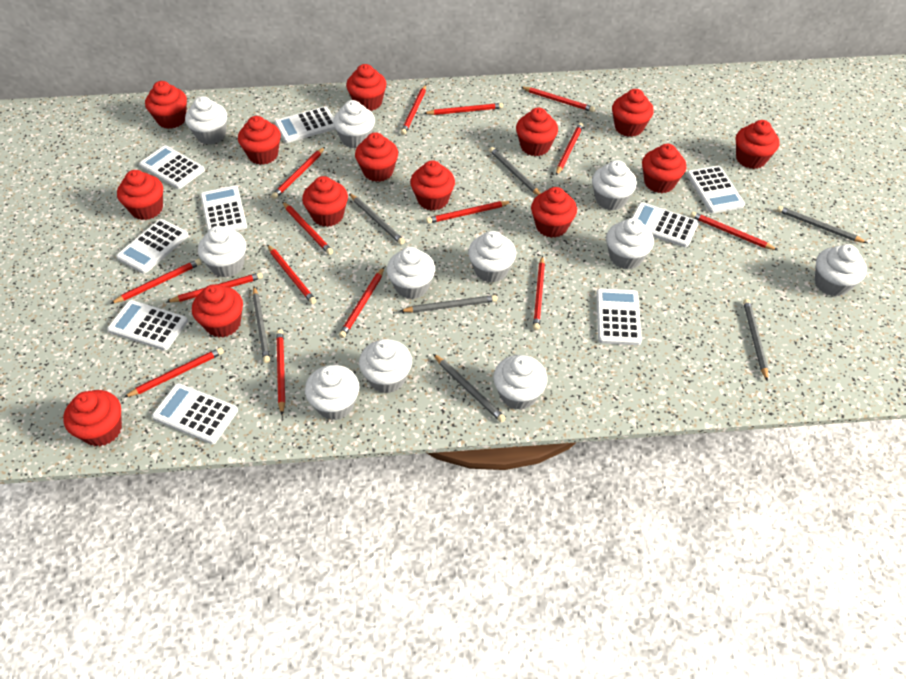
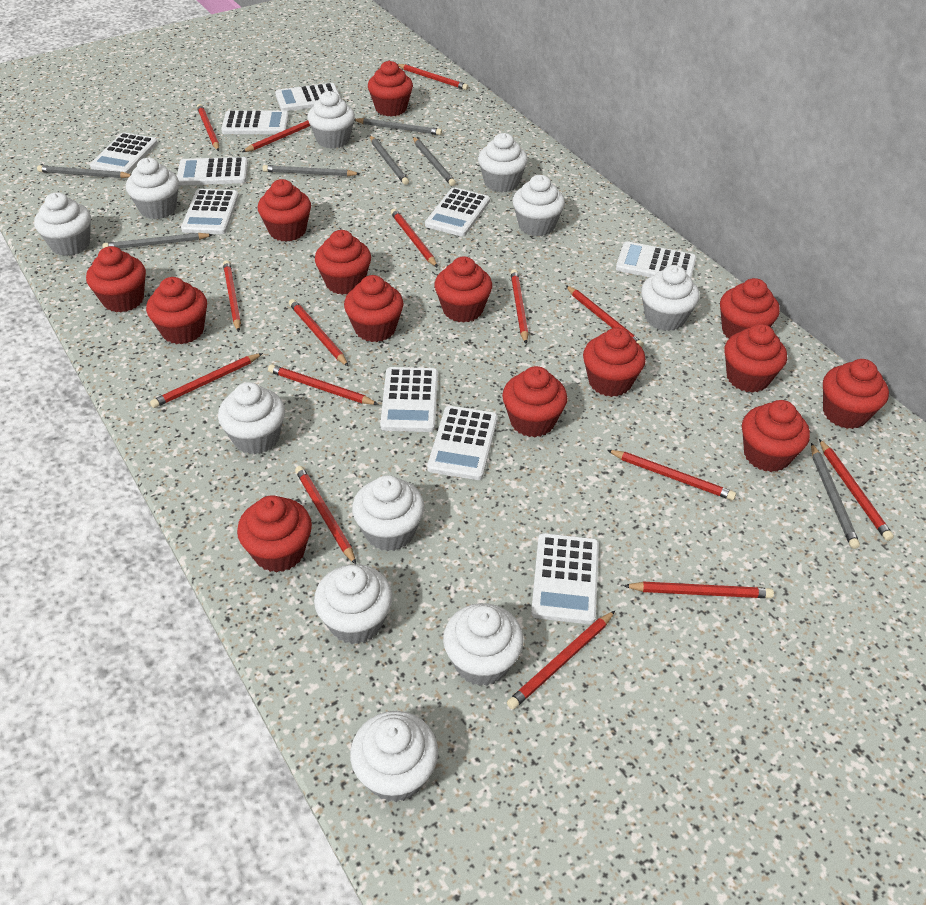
white calculator: 9 -> 10

